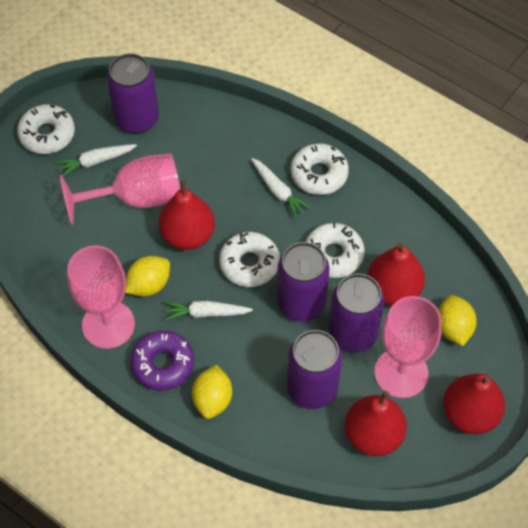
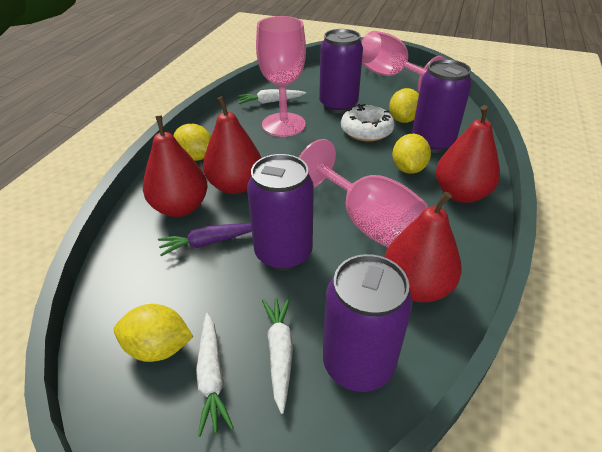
purple carrot: 0 -> 1
purple donut: 1 -> 0
white donut: 4 -> 1
yellow lemon: 3 -> 4

